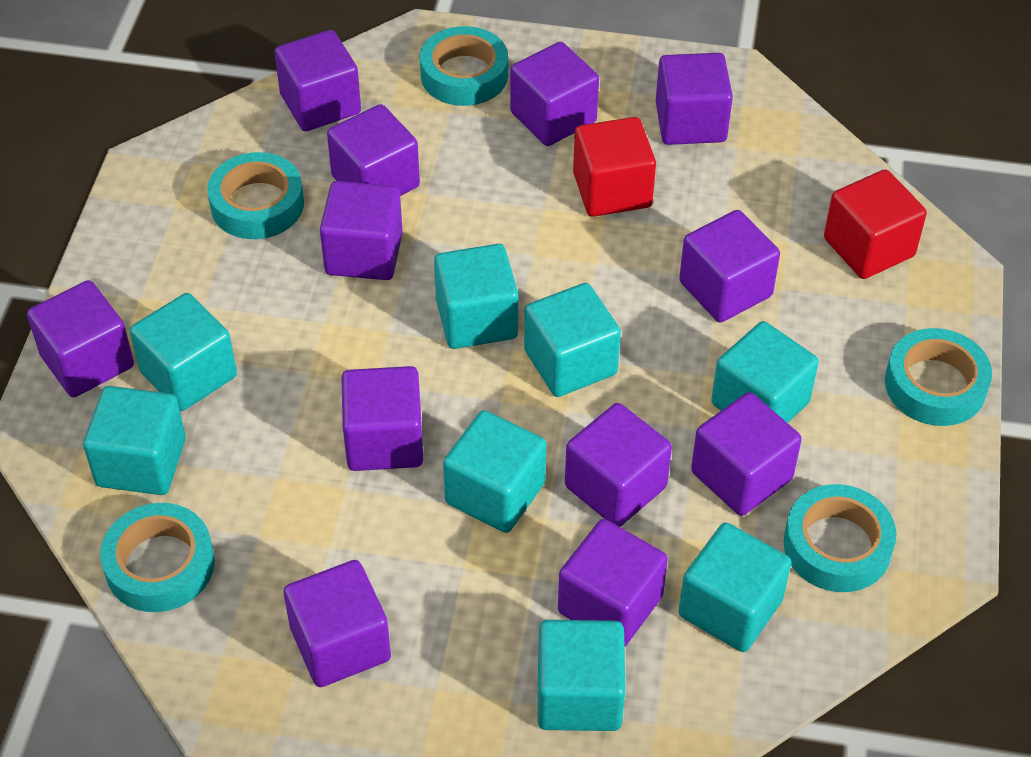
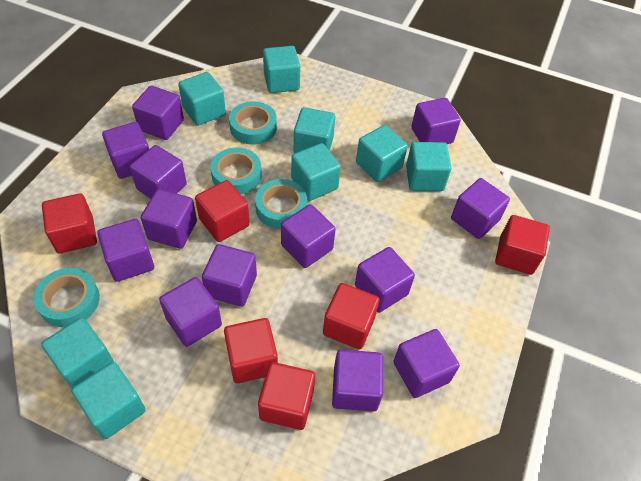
purple cube: 12 -> 13
red cube: 2 -> 6
turquoise tape: 5 -> 4

